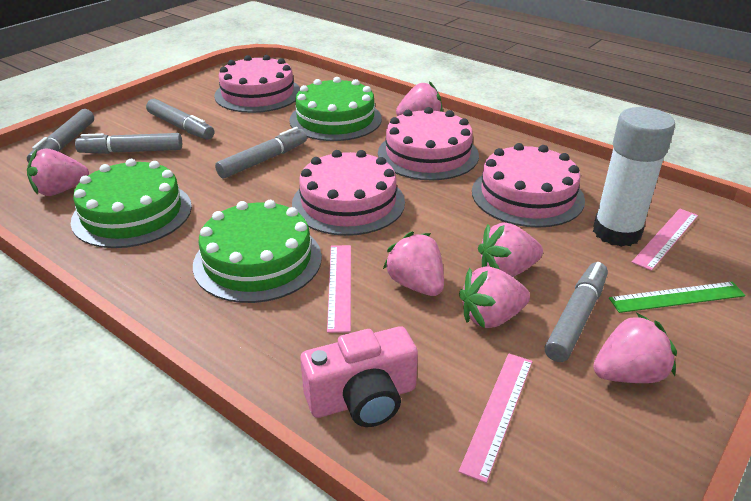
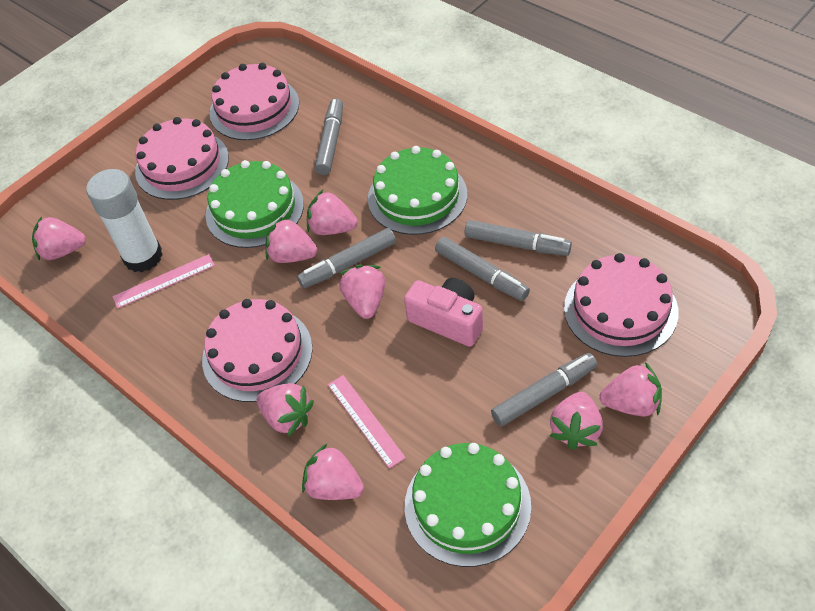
green ruler: 1 -> 0
pink ruler: 3 -> 2
pink strawberry: 6 -> 8

